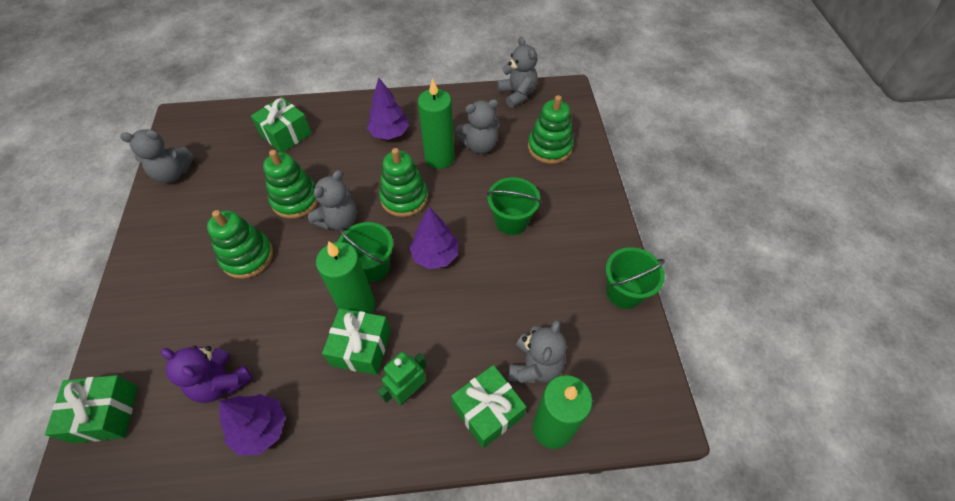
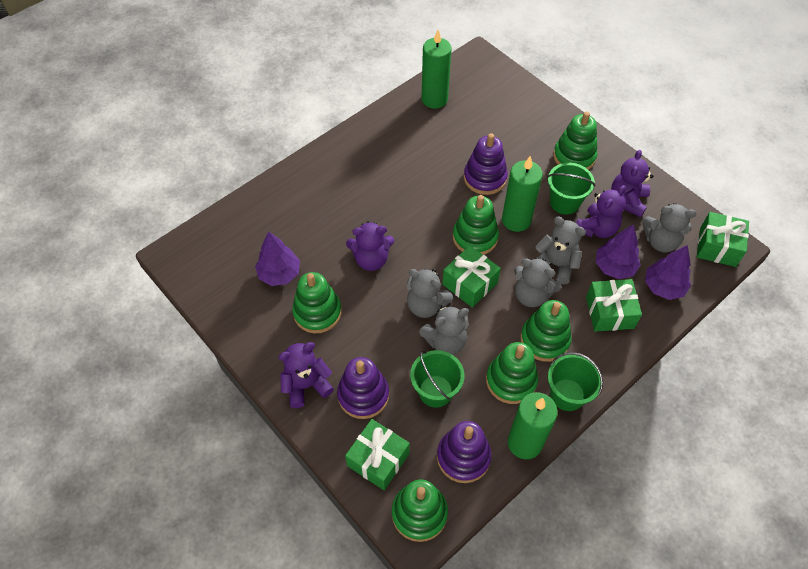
green robot: 1 -> 0
green stacking toy: 4 -> 6
purple stacking toy: 0 -> 3
purple teddy bear: 1 -> 4

